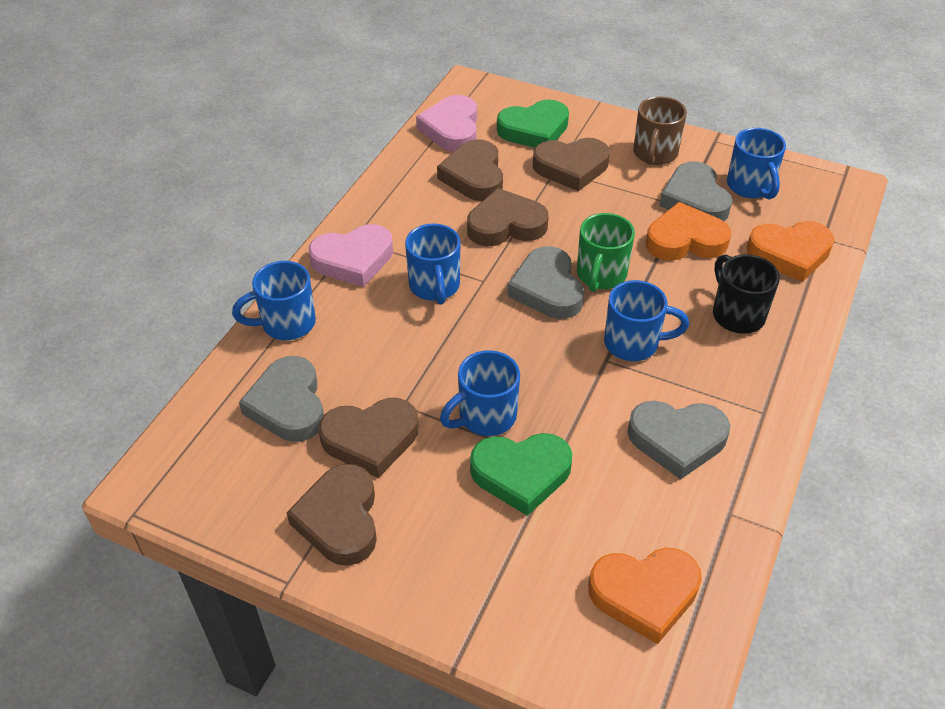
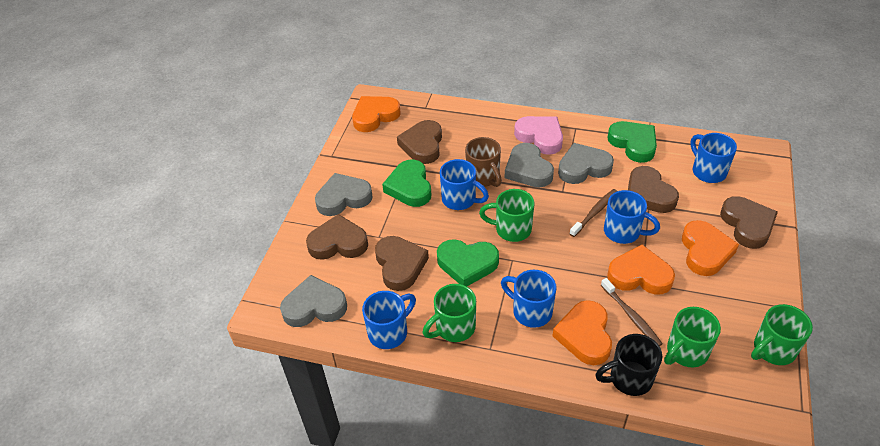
brown toothbrush: 0 -> 2
green heart: 2 -> 3
green mug: 1 -> 4
orange heart: 3 -> 4
pink heart: 2 -> 1

